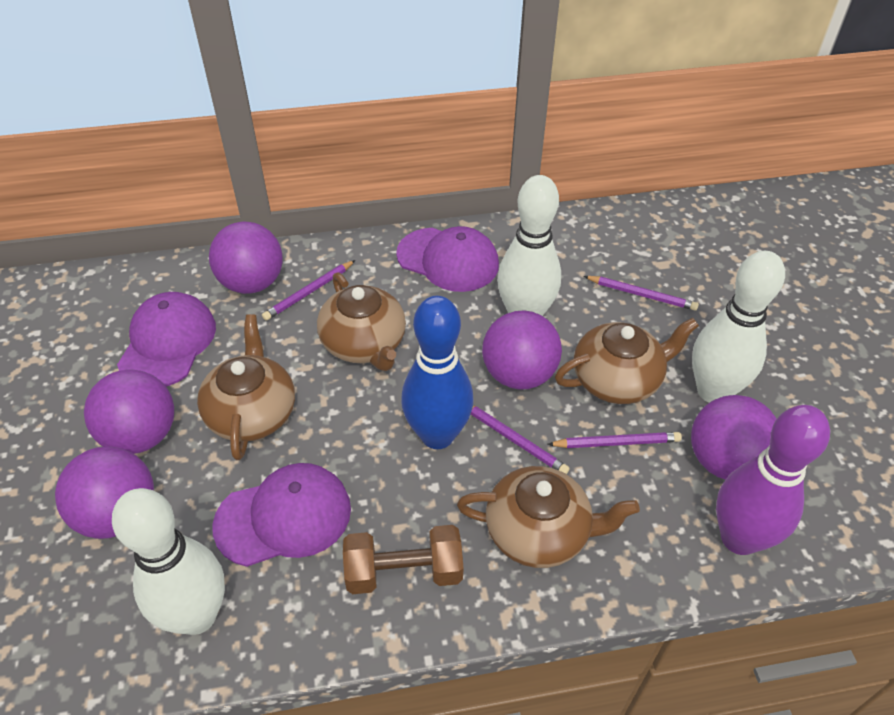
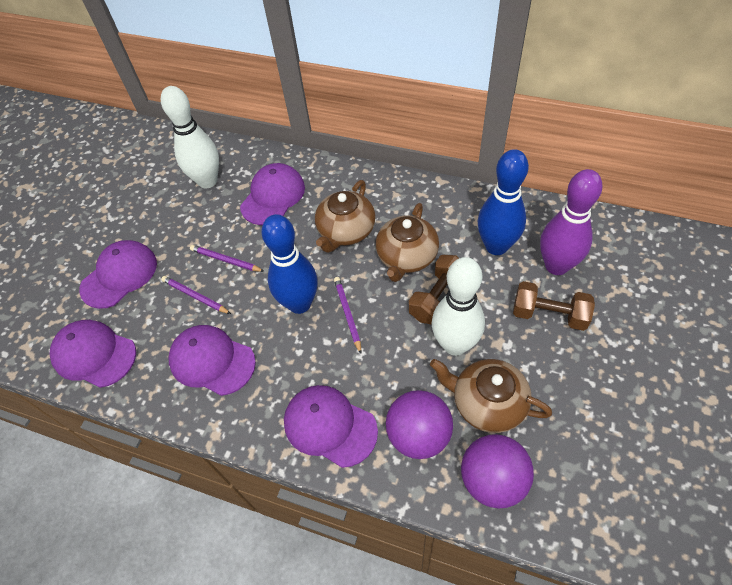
blue bowling pin: 1 -> 2
brown dumbbell: 1 -> 2
brown teapot: 4 -> 3
purple ball: 5 -> 2
purple cap: 3 -> 5
purple pencil: 4 -> 3
white bowling pin: 3 -> 2

